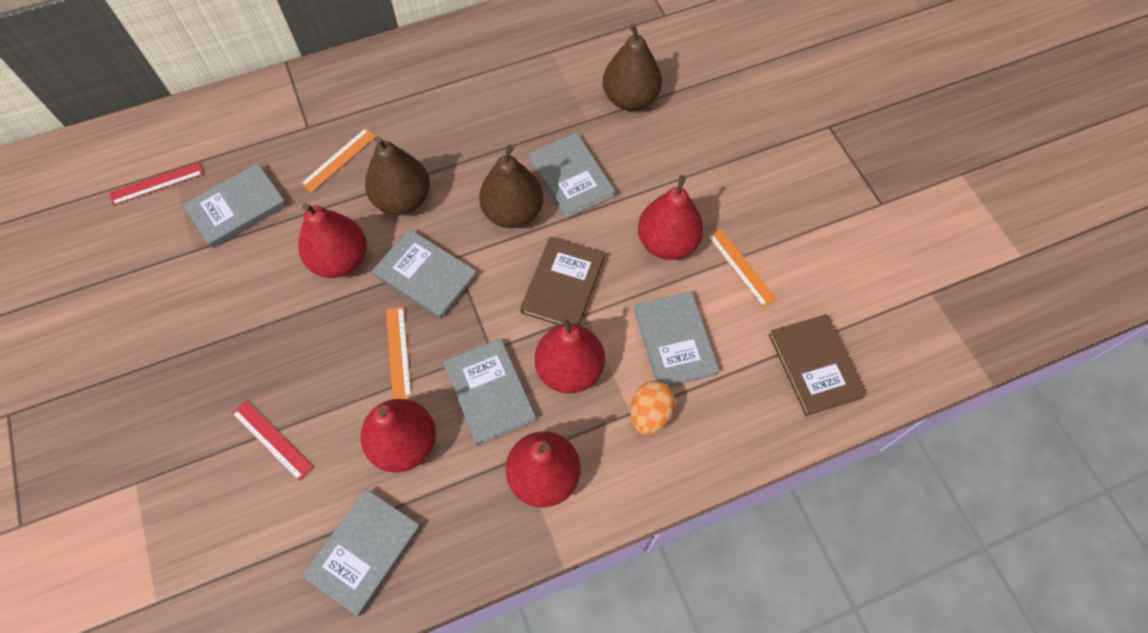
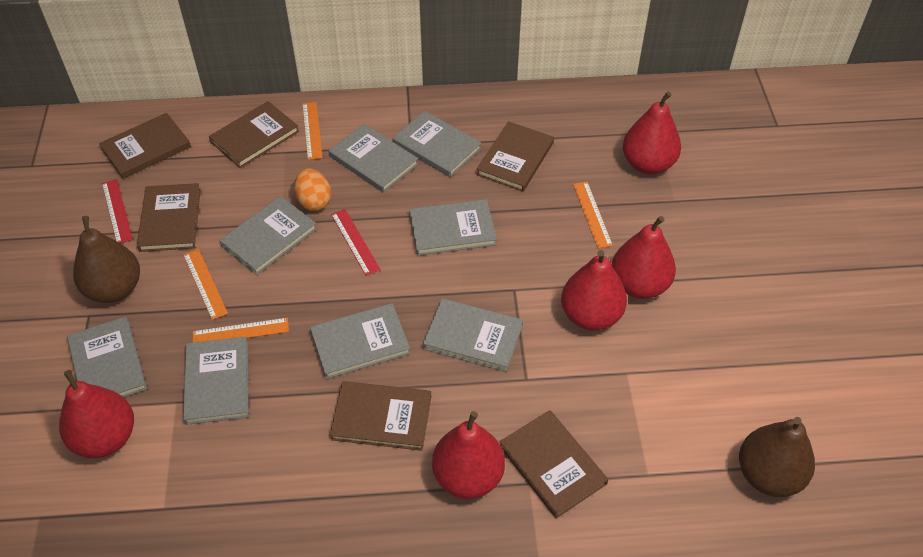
brown book: 2 -> 6
brown pear: 3 -> 2
grey book: 6 -> 8
orange ruler: 3 -> 4

